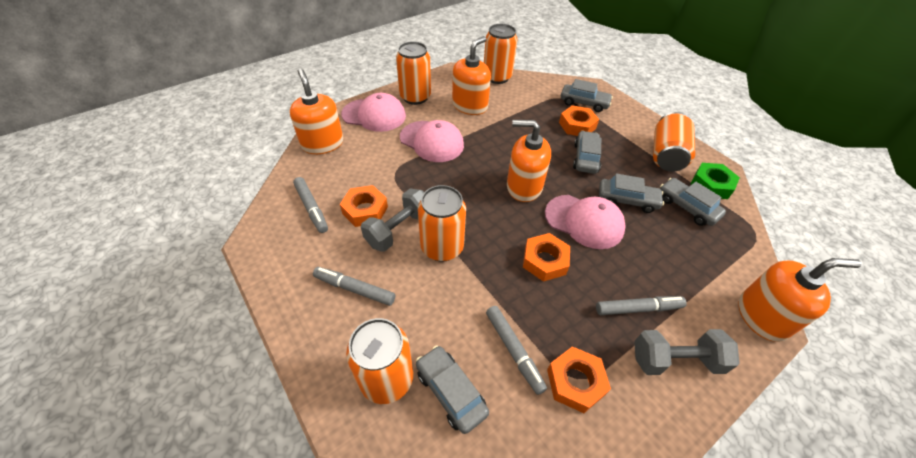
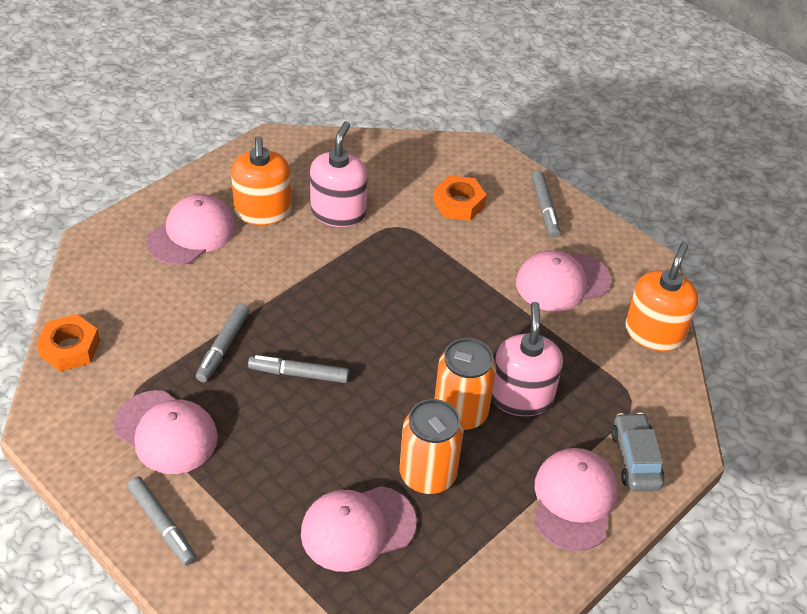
green nut: 1 -> 0
grey car: 5 -> 1
grey dumbbell: 2 -> 0
orange can: 5 -> 2
orange nut: 4 -> 2
orange soap dispenser: 4 -> 2
pink cap: 3 -> 5
pink soap dispenser: 0 -> 2

